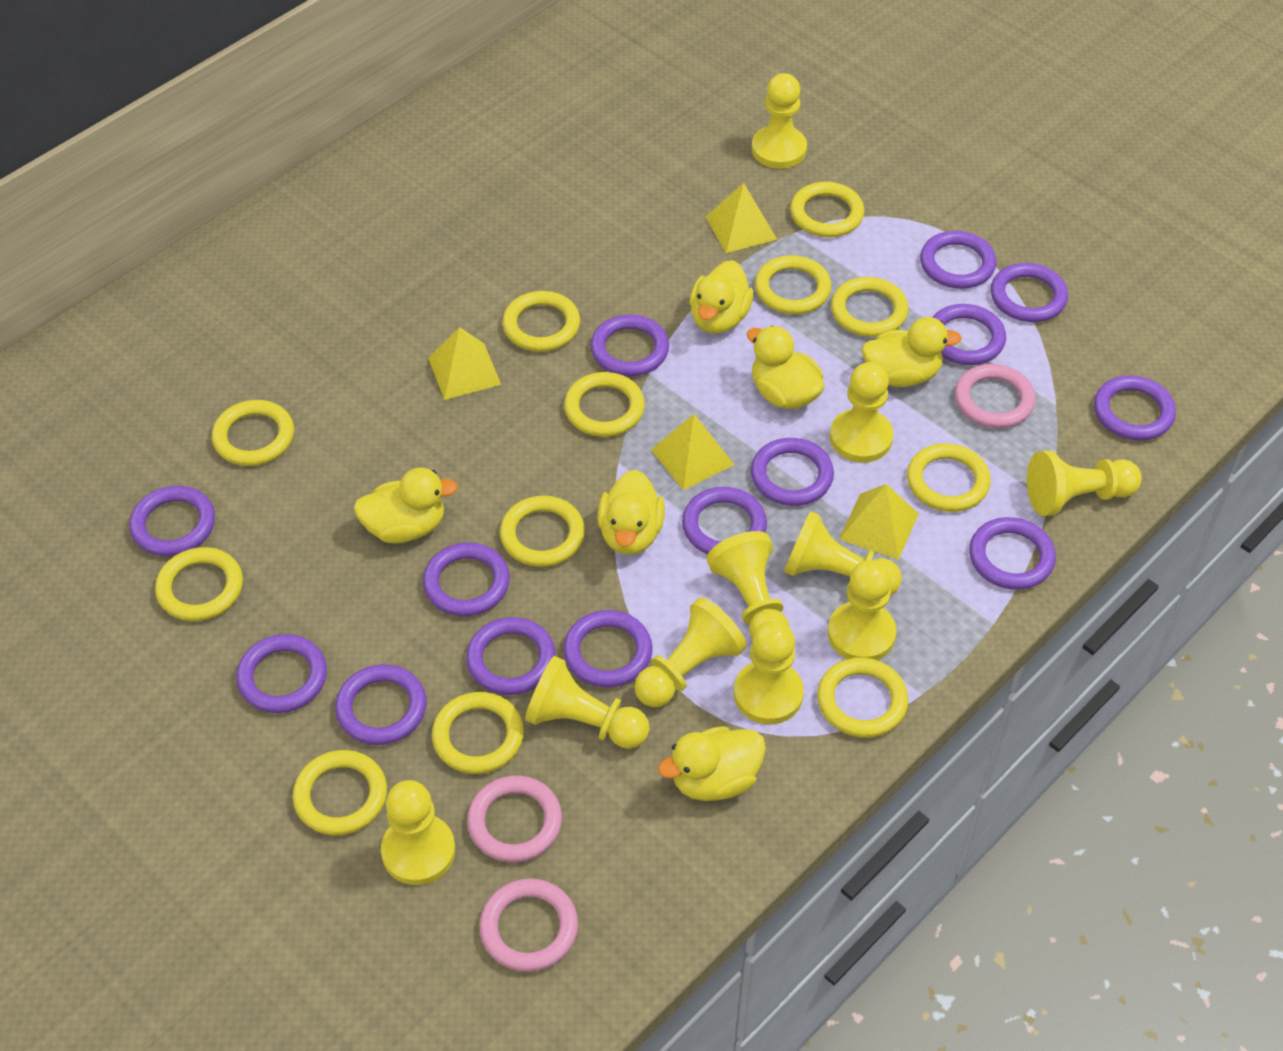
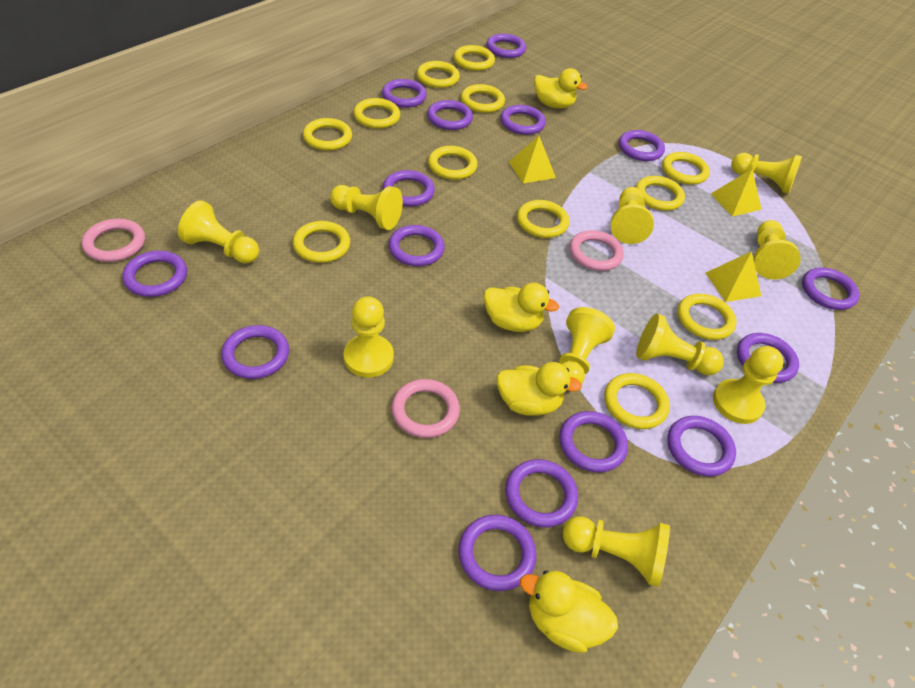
purple ring: 14 -> 15
yellow duck: 6 -> 4
yellow pyramid: 4 -> 3

